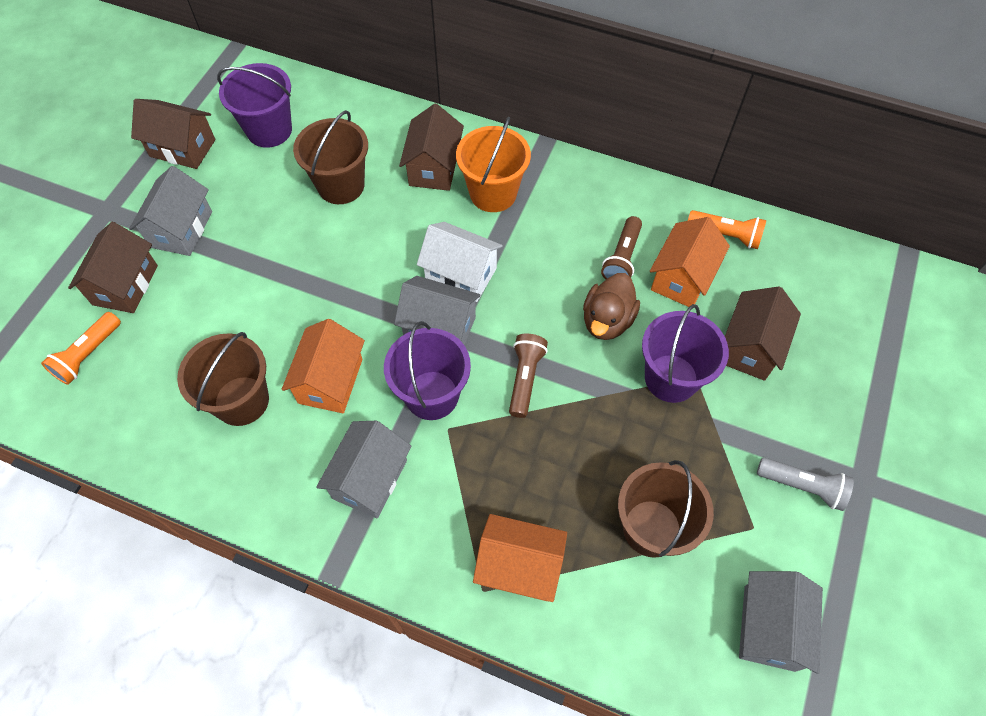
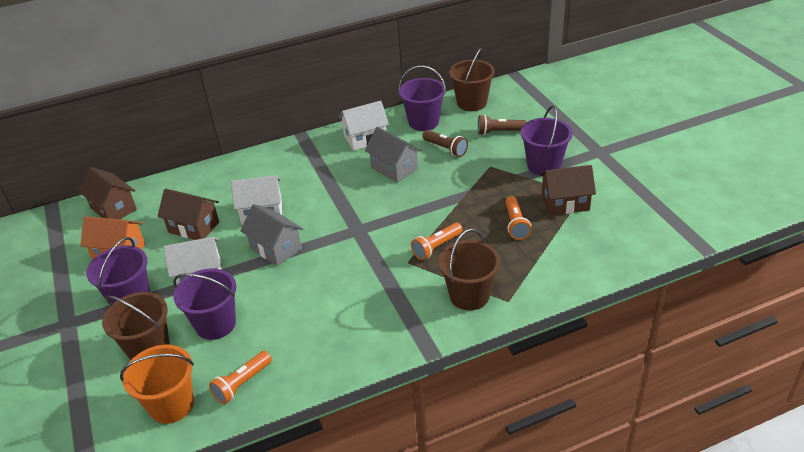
brown duck: 1 -> 0
brown house: 4 -> 3
grey flashlight: 1 -> 0
grey house: 4 -> 2
orange flashlight: 2 -> 3
orange house: 3 -> 1
purple bucket: 3 -> 4
white house: 1 -> 3

